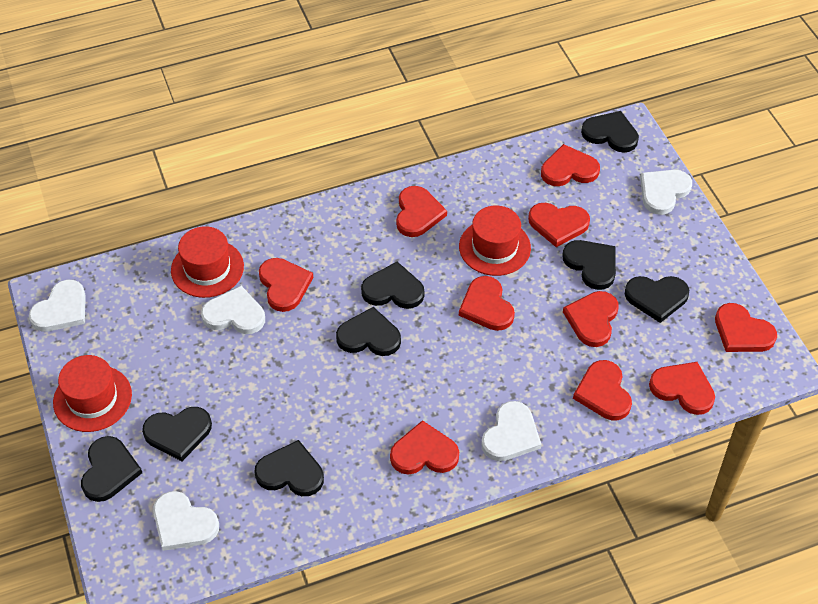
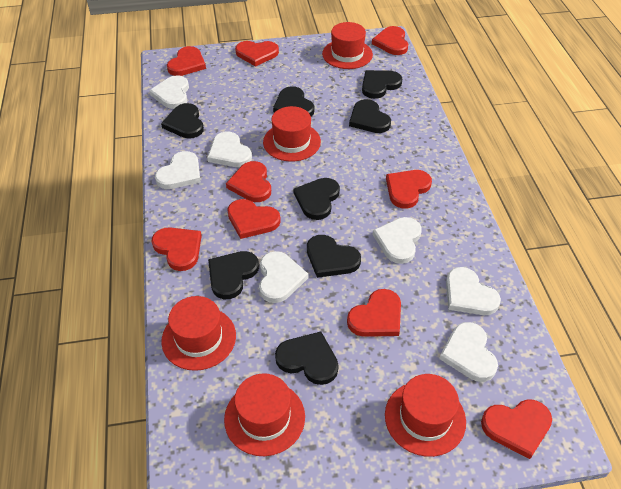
red hat: 3 -> 5
red heart: 10 -> 9
white heart: 5 -> 7

